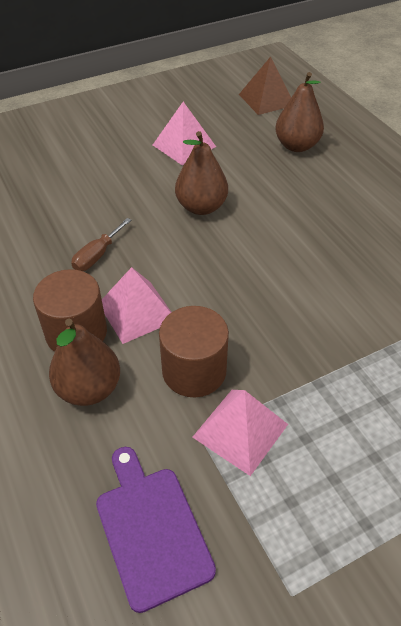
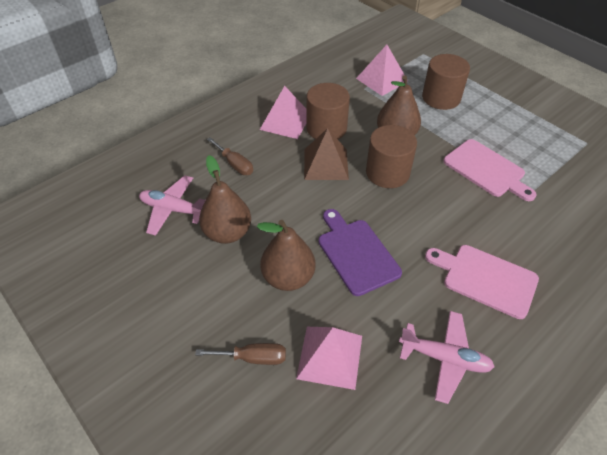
brown cylinder: 2 -> 3
brown screwdriver: 1 -> 2
pink cutting board: 0 -> 2
pink plane: 0 -> 2

